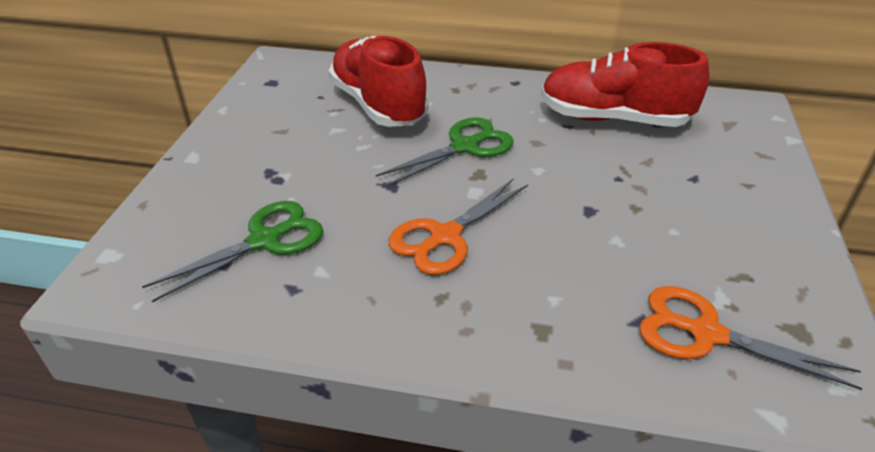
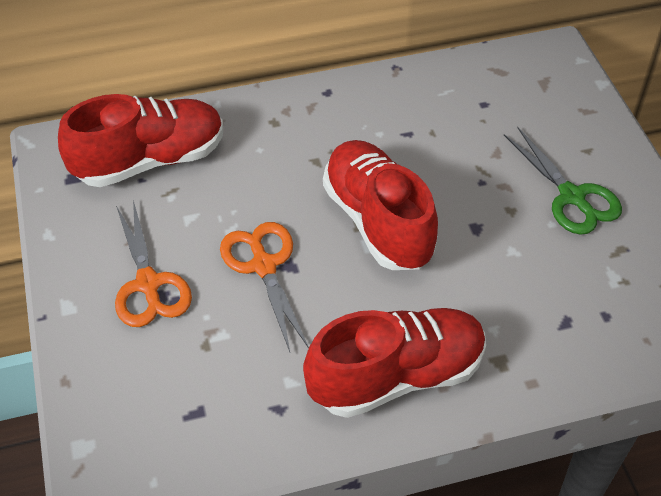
green scissors: 2 -> 1
red shoe: 2 -> 3

